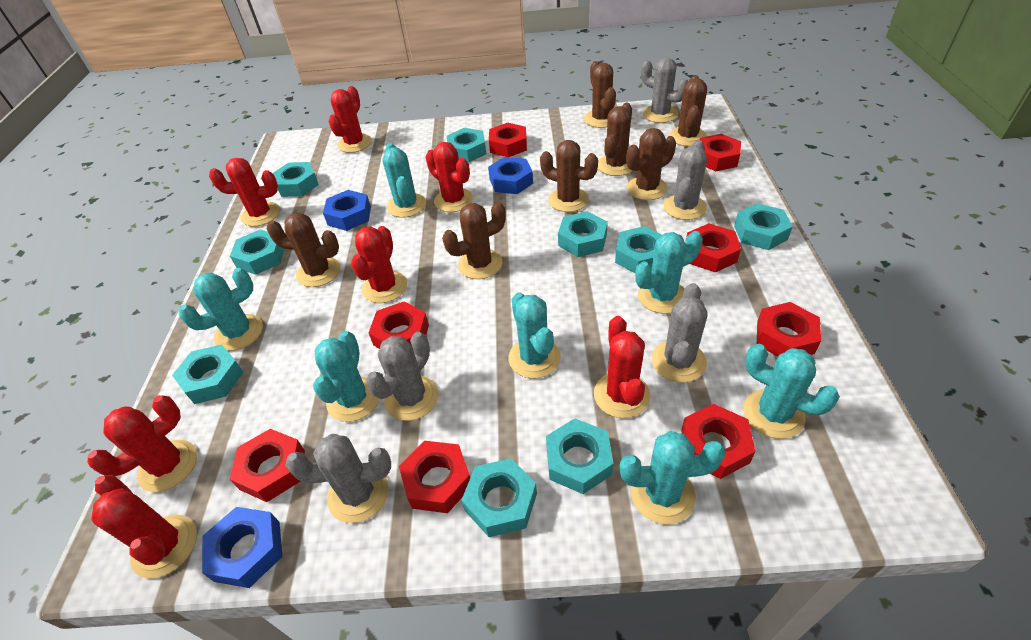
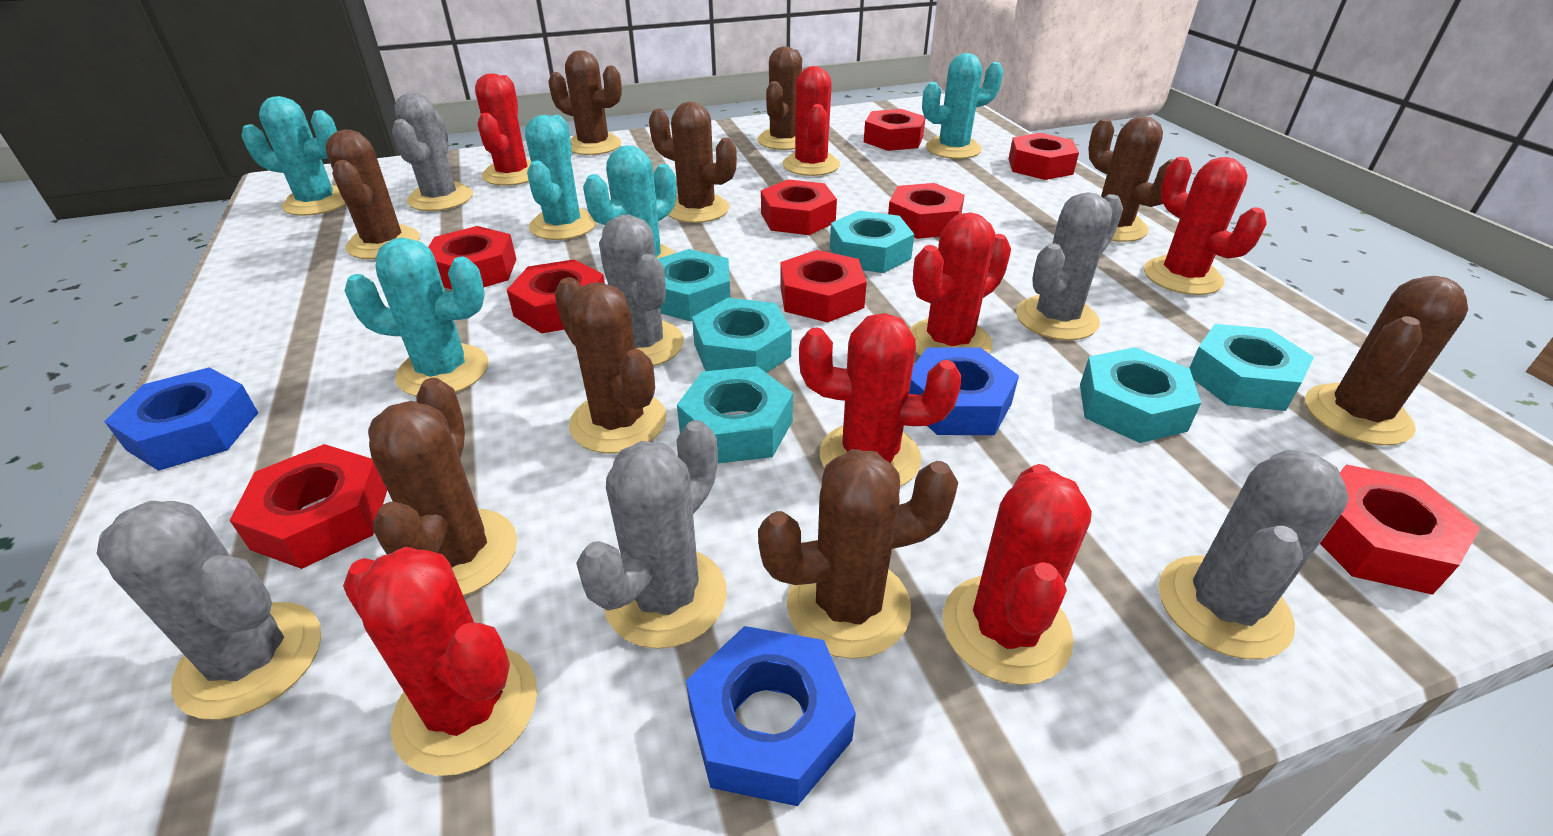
brown cactus: 7 -> 9
grey cactus: 5 -> 6
red nut: 8 -> 9
turquoise cactus: 7 -> 5
turquoise nut: 9 -> 6

